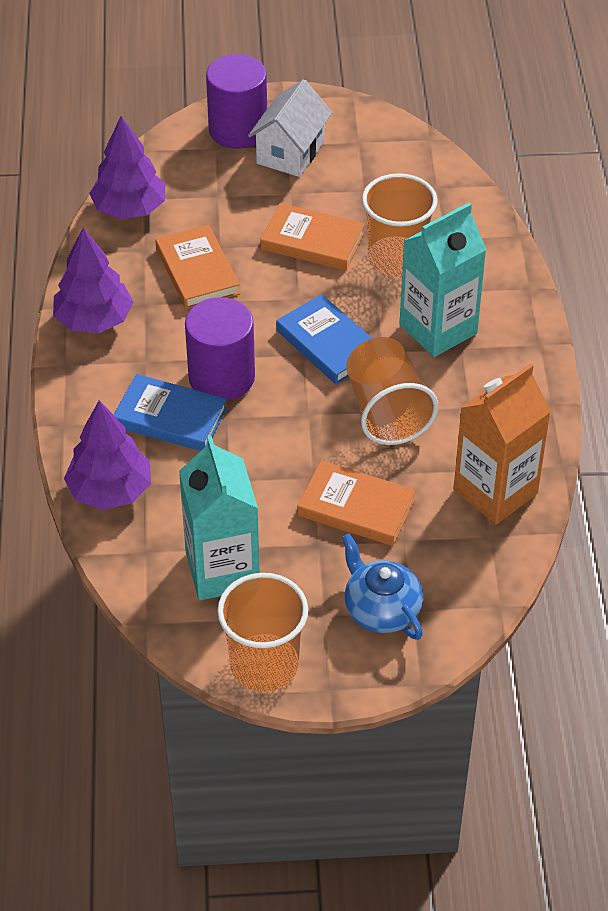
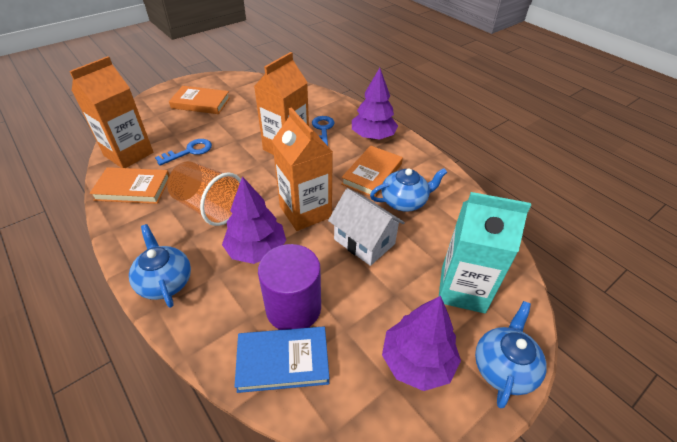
blue book: 2 -> 1
blue key: 0 -> 2
blue teapot: 1 -> 3
orange carton: 1 -> 3
orange cup: 3 -> 1
purple cylinder: 2 -> 1
turquoise carton: 2 -> 1

